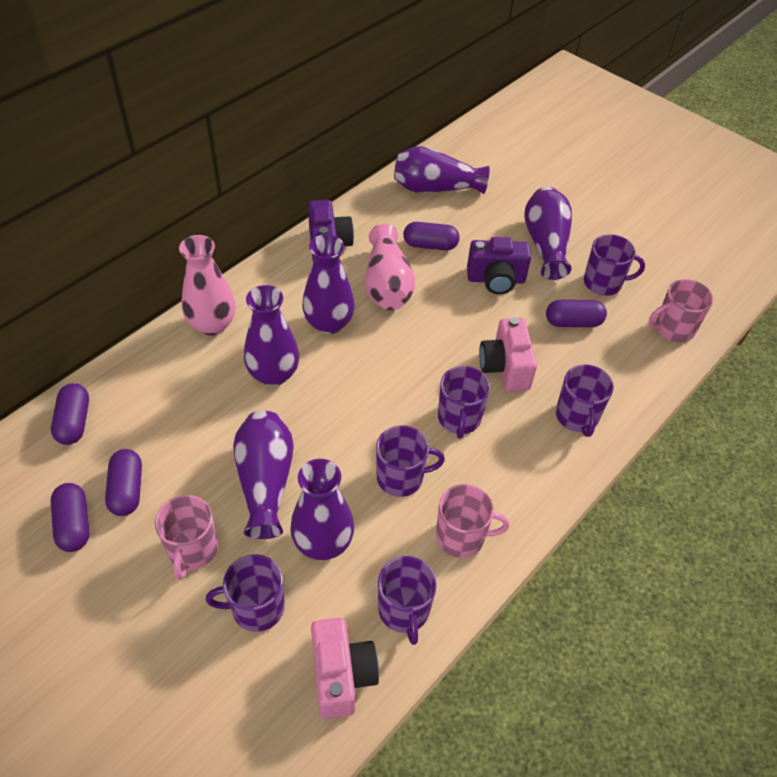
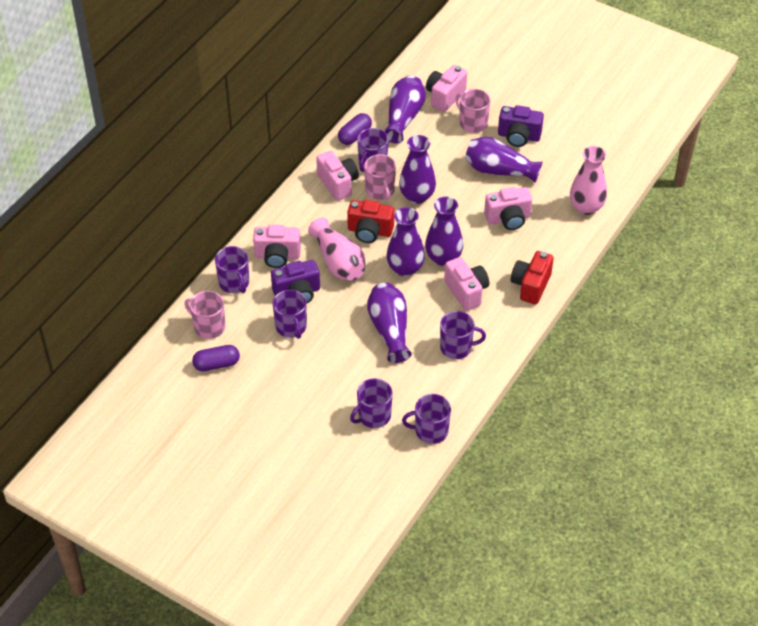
pink camera: 2 -> 5
purple capsule: 5 -> 2
red camera: 0 -> 2

